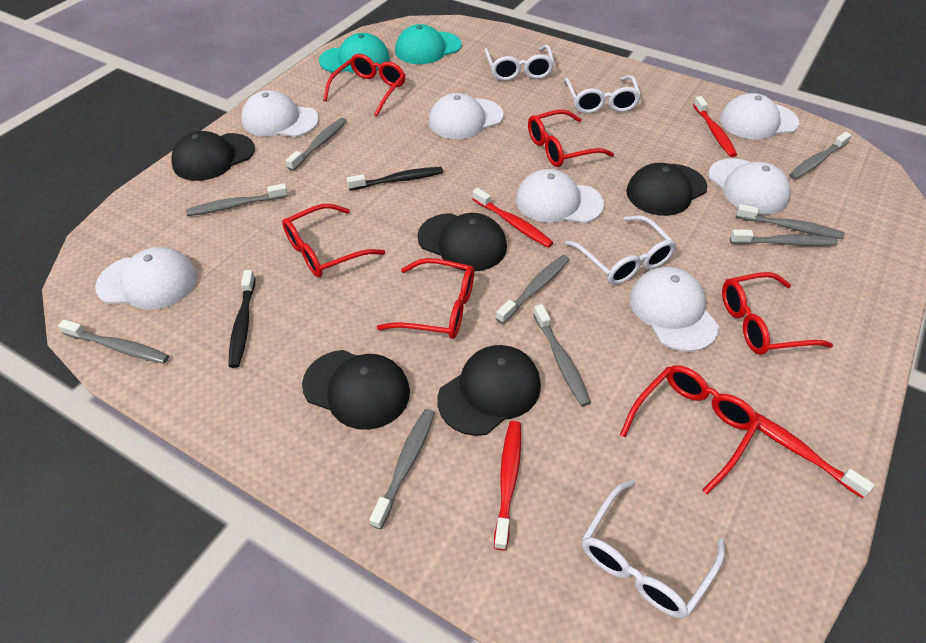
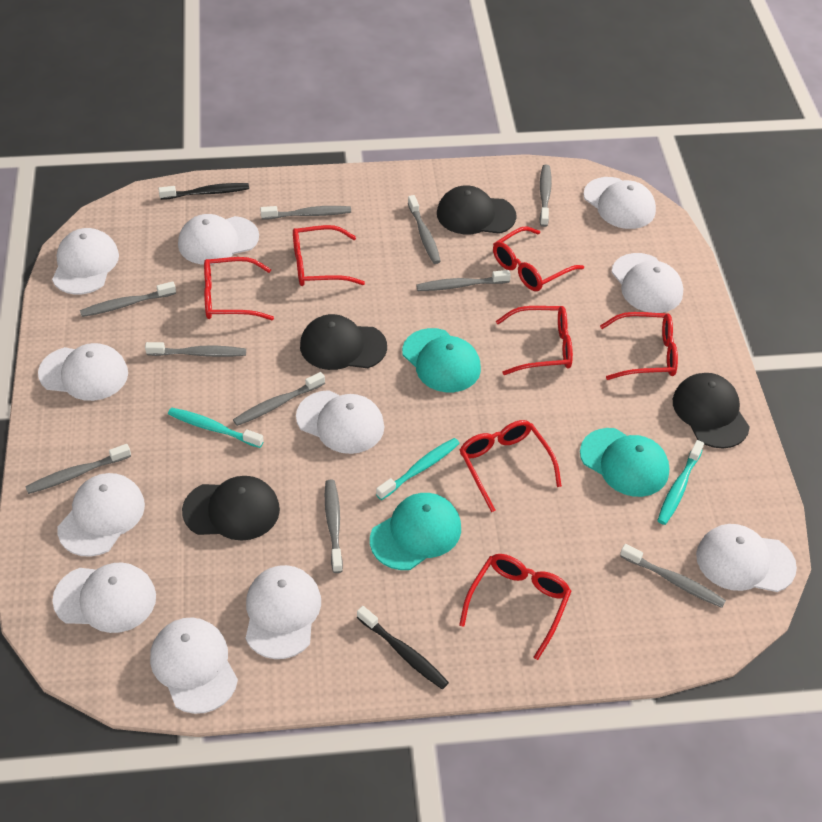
black cap: 5 -> 4
grey toothbrush: 9 -> 10
red glasses: 6 -> 7
red toothbrush: 4 -> 0
turquoise cap: 2 -> 3
turquoise toothbrush: 0 -> 3
white cap: 7 -> 11
white glasses: 4 -> 0

